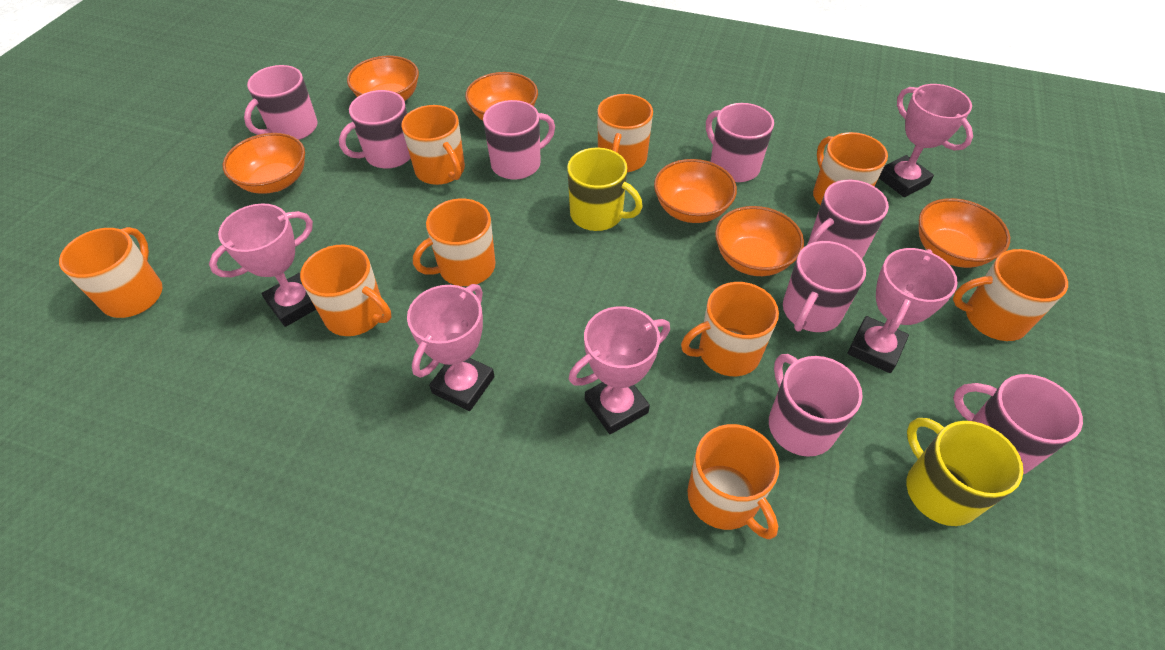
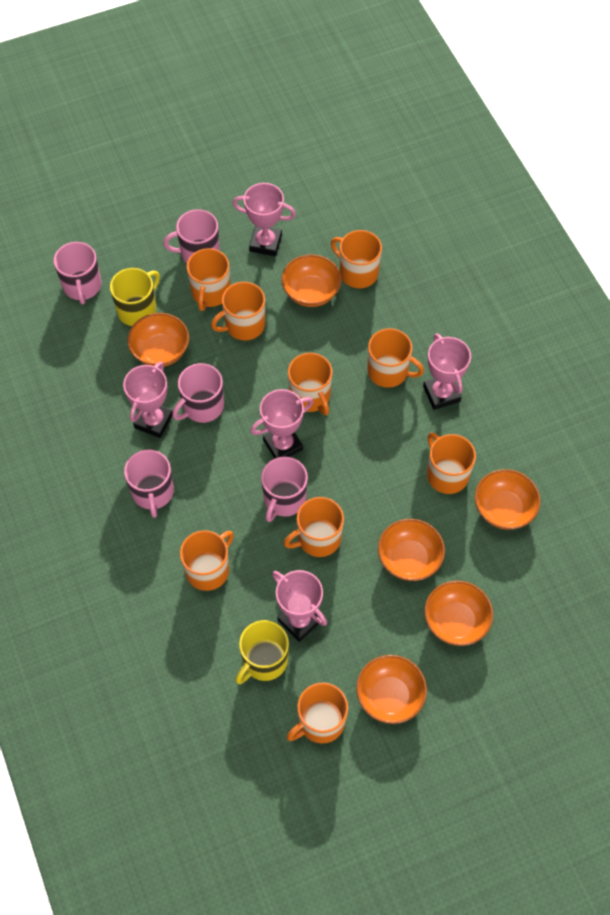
pink mug: 8 -> 5

